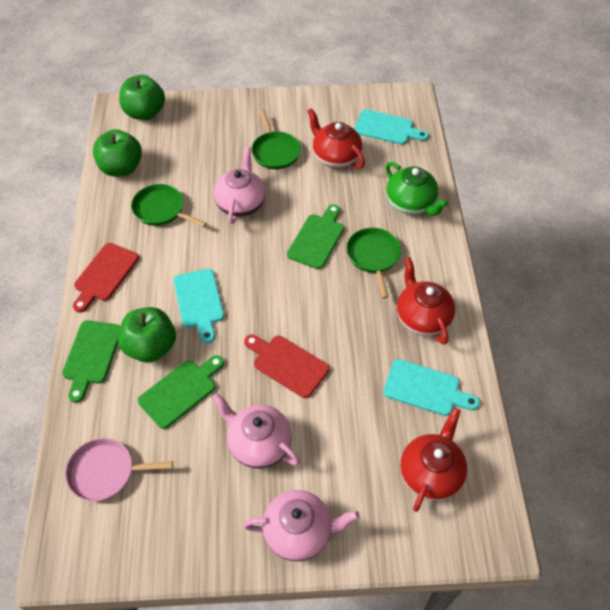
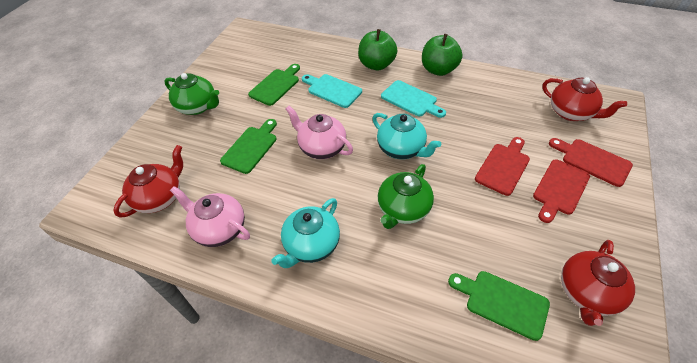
green apple: 3 -> 2
green pan: 3 -> 0
green teapot: 1 -> 2
pink pan: 1 -> 0
pink teapot: 3 -> 2
red cutting board: 2 -> 3
turquoise cutting board: 3 -> 2
turquoise teapot: 0 -> 2

